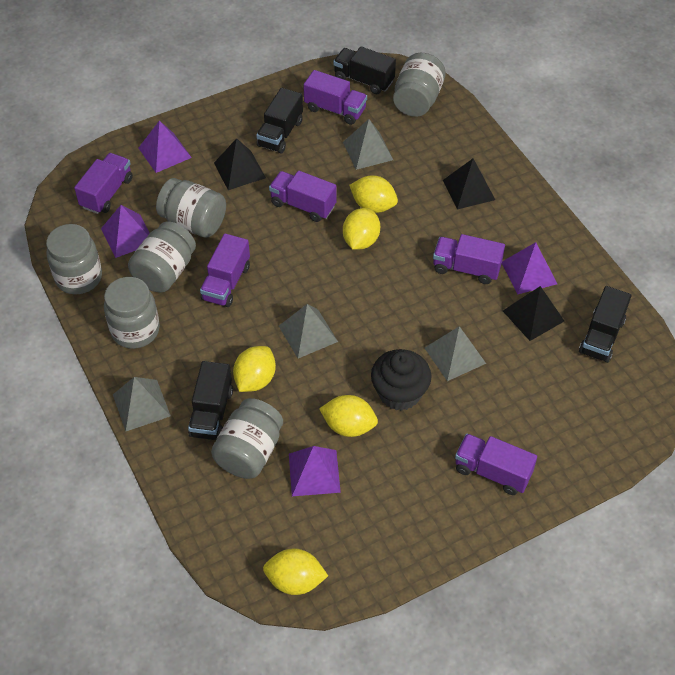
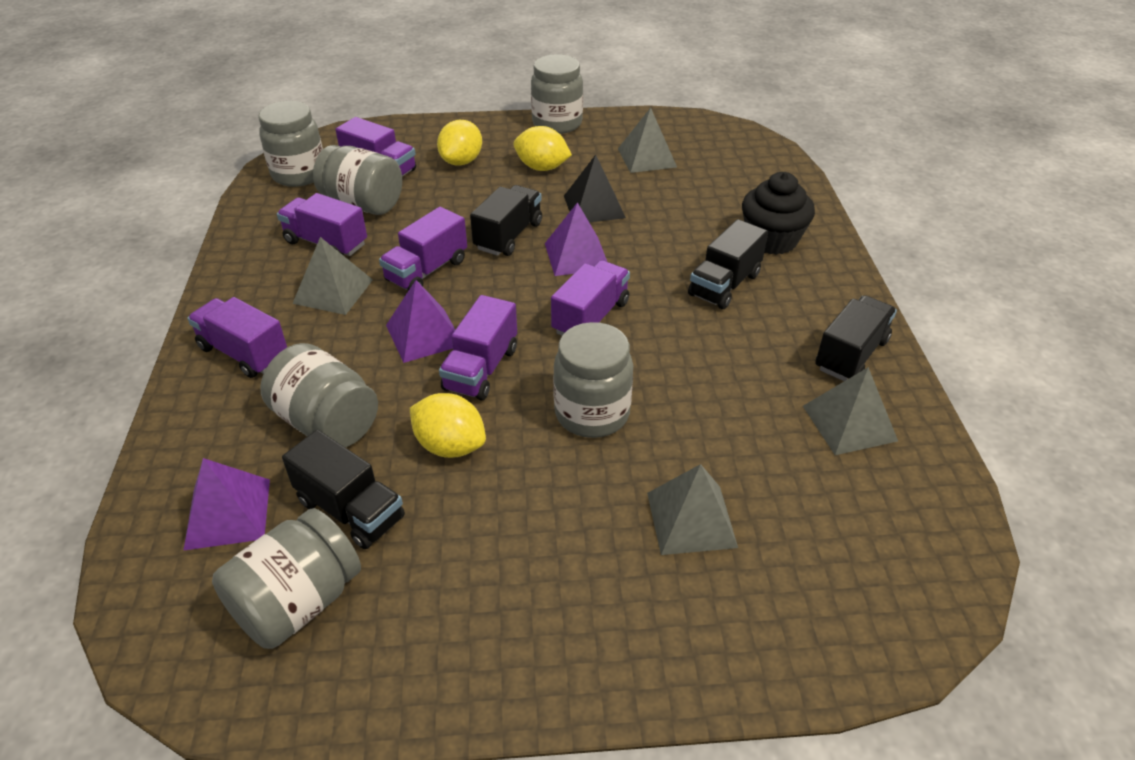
black pyramid: 3 -> 1
purple pyramid: 4 -> 3
yellow lemon: 5 -> 3

